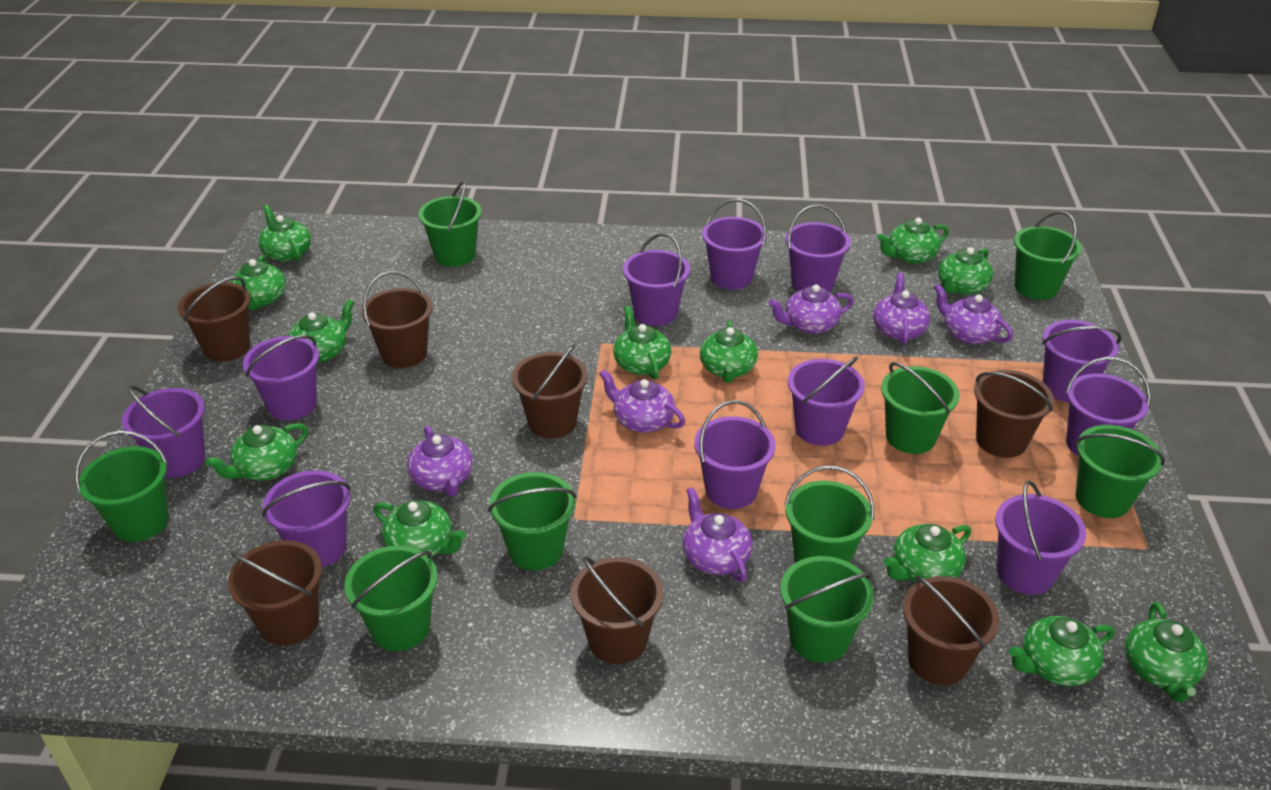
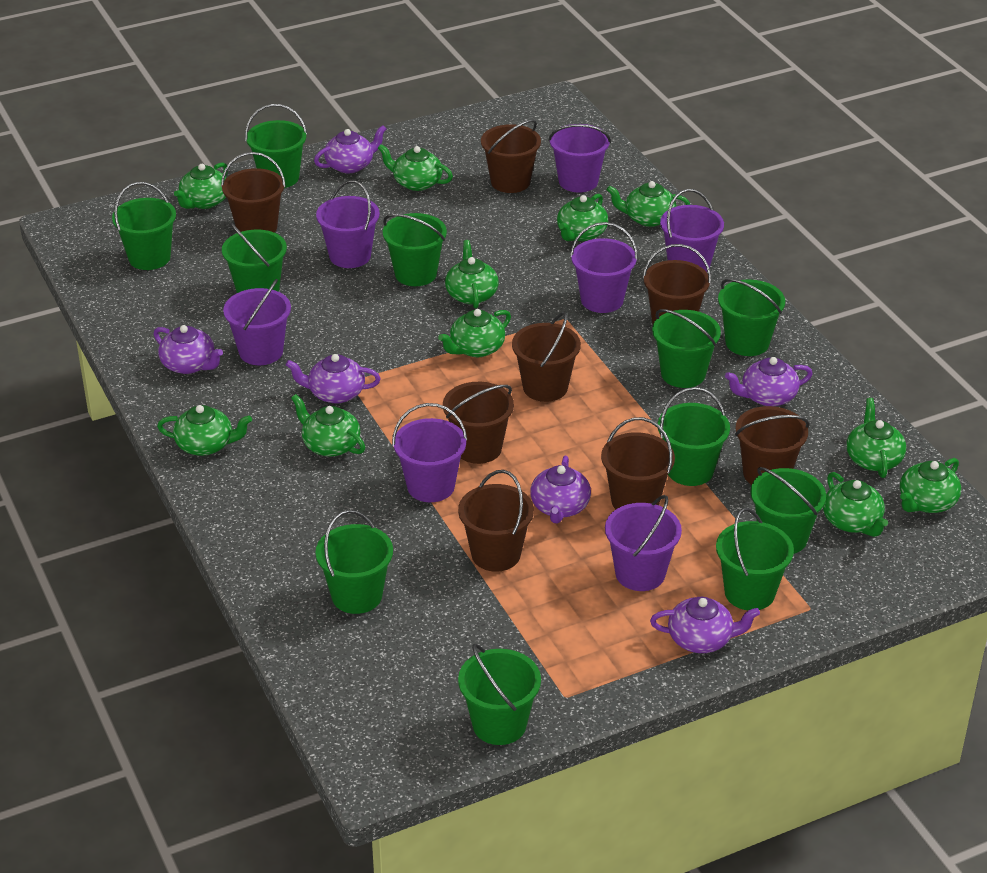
brown bucket: 7 -> 8
green bucket: 9 -> 11
green teapot: 12 -> 11
purple bucket: 11 -> 7

